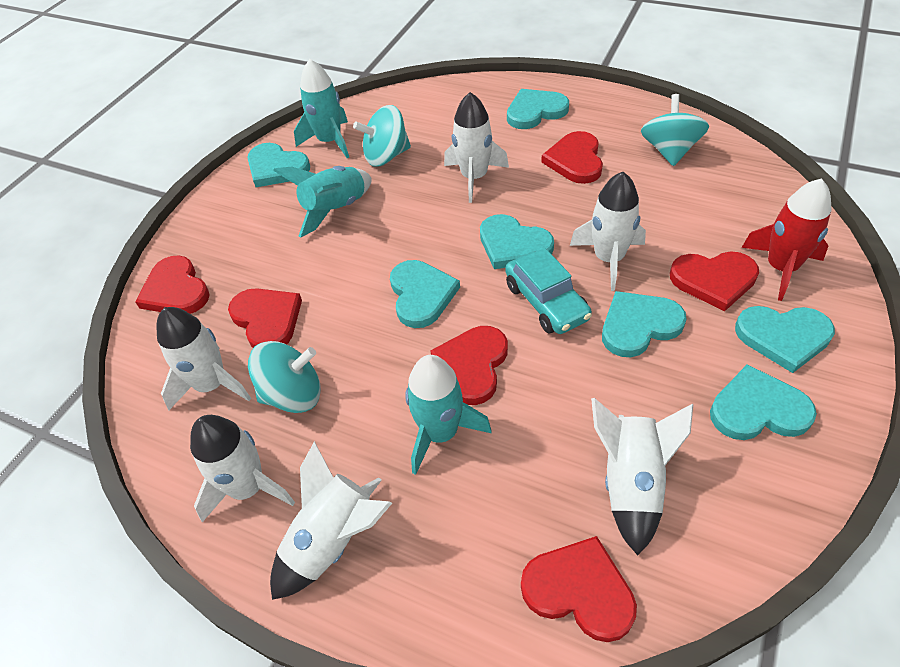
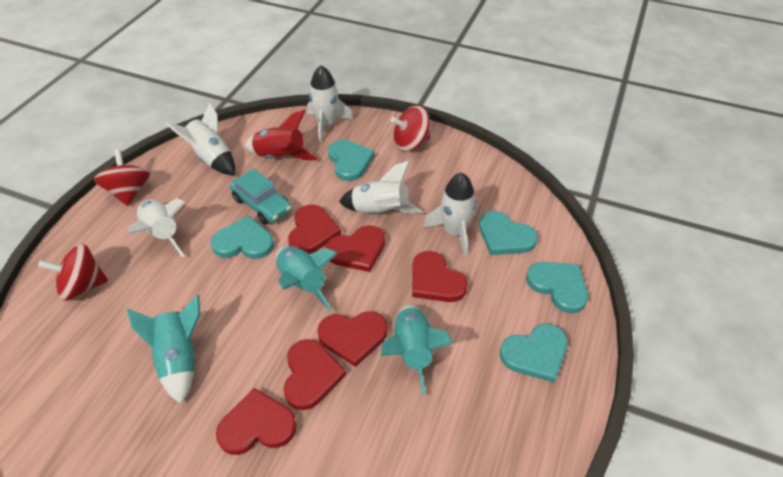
red spinning top: 0 -> 3
turquoise heart: 7 -> 5
turquoise spinning top: 3 -> 0
white rocket: 6 -> 5

